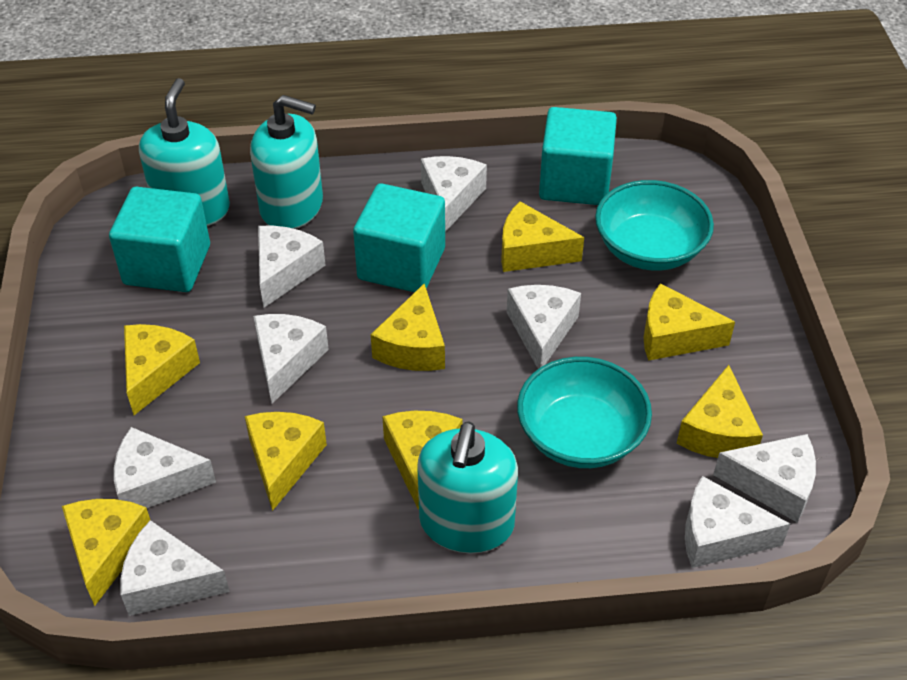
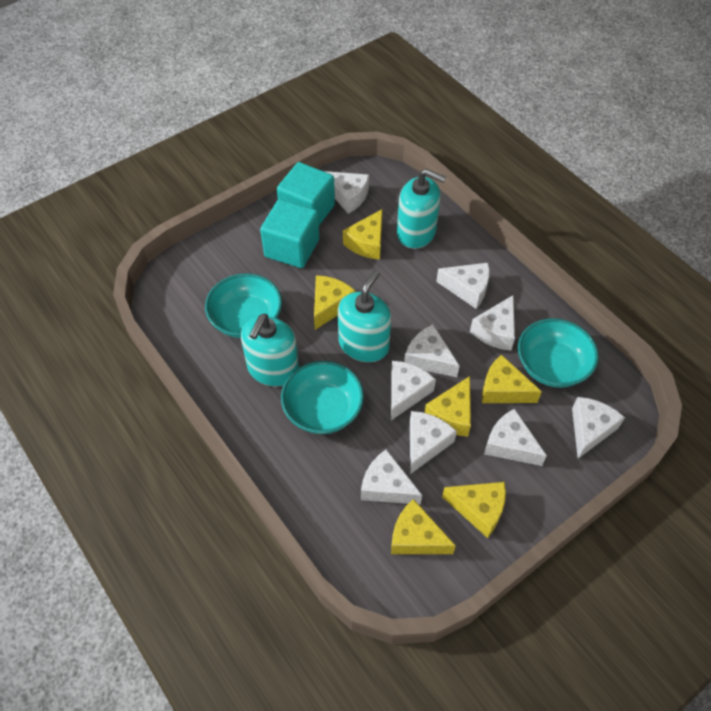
turquoise bowl: 2 -> 3
turquoise cube: 3 -> 2
white cheese: 8 -> 9
yellow cheese: 8 -> 6

